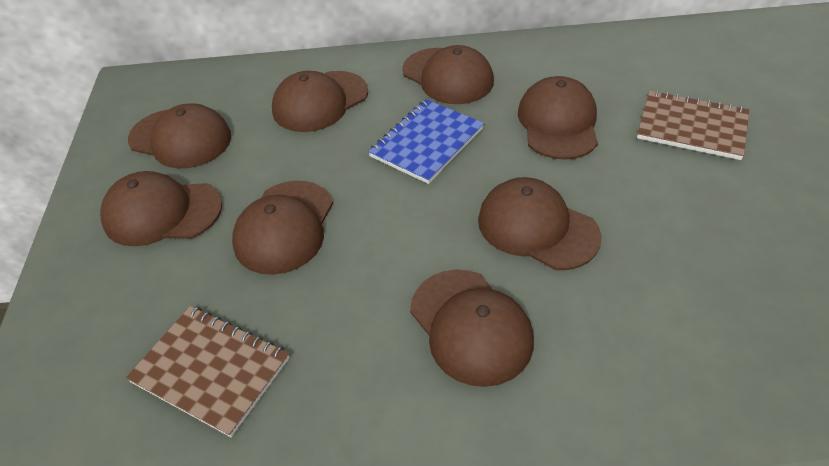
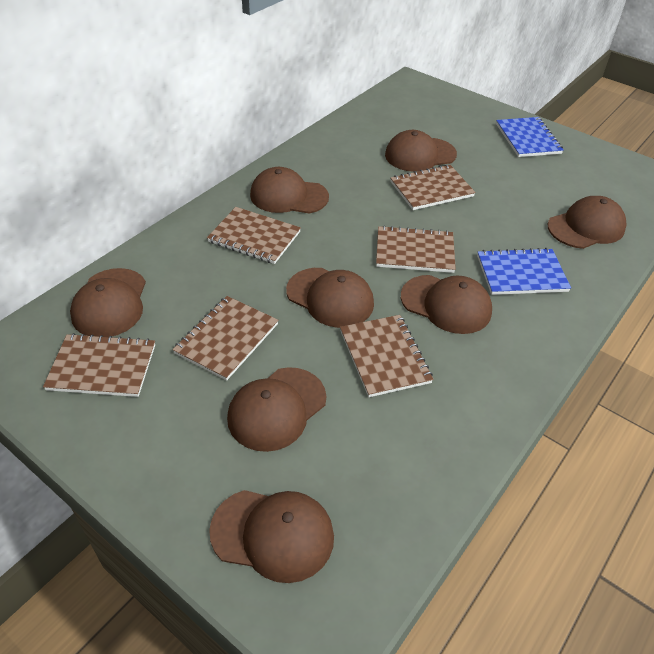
blue notebook: 1 -> 2
brown notebook: 2 -> 6

